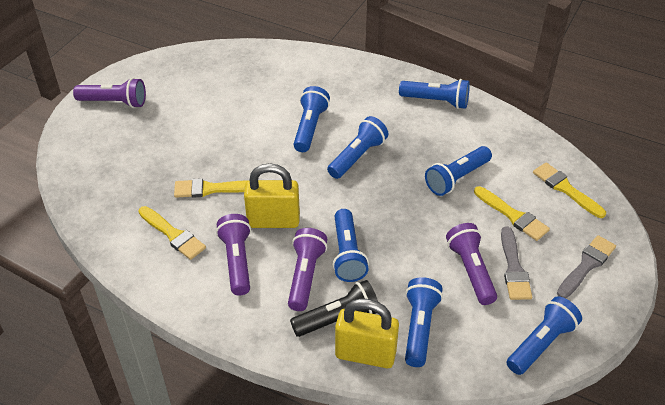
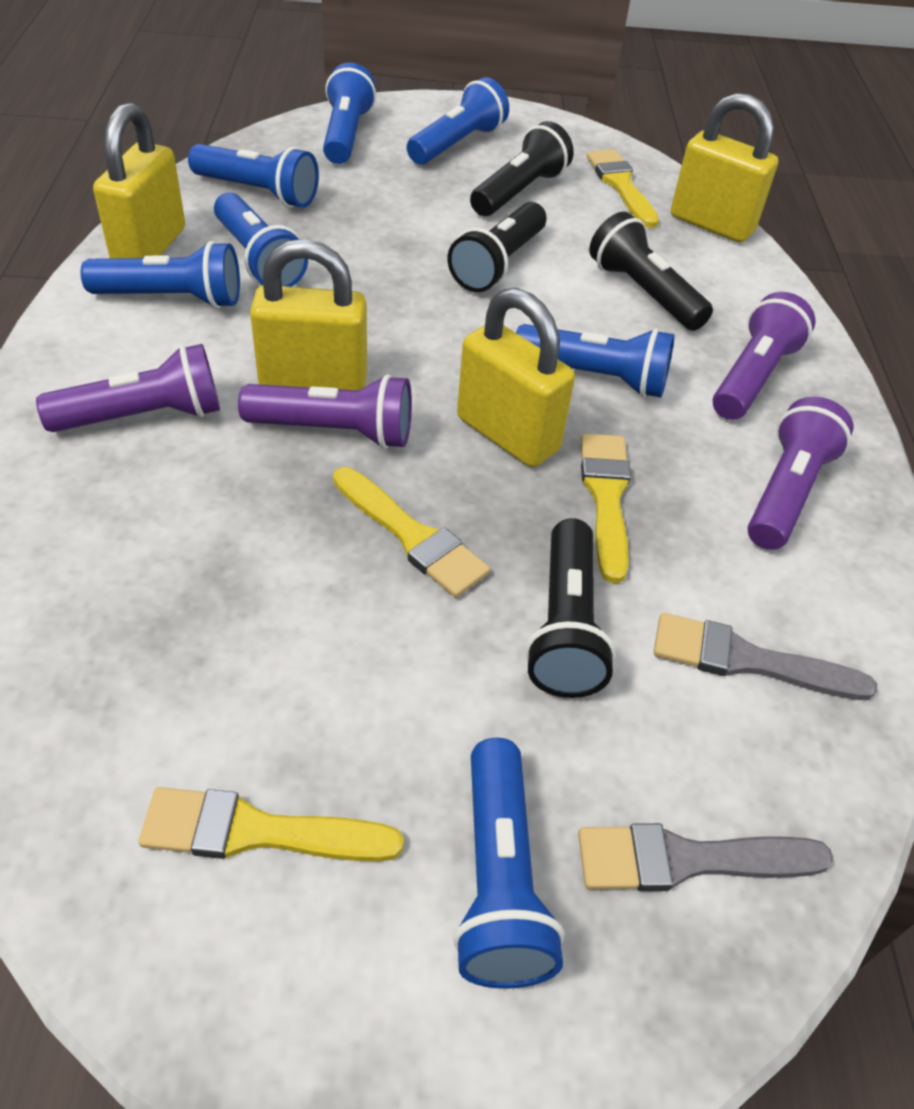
black flashlight: 1 -> 4
yellow padlock: 2 -> 4

